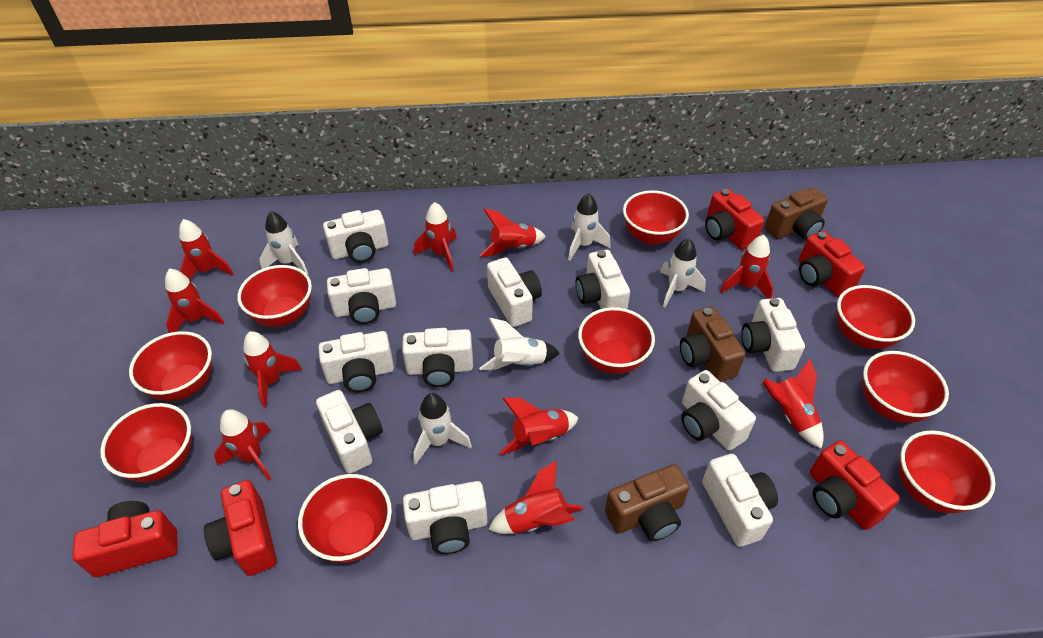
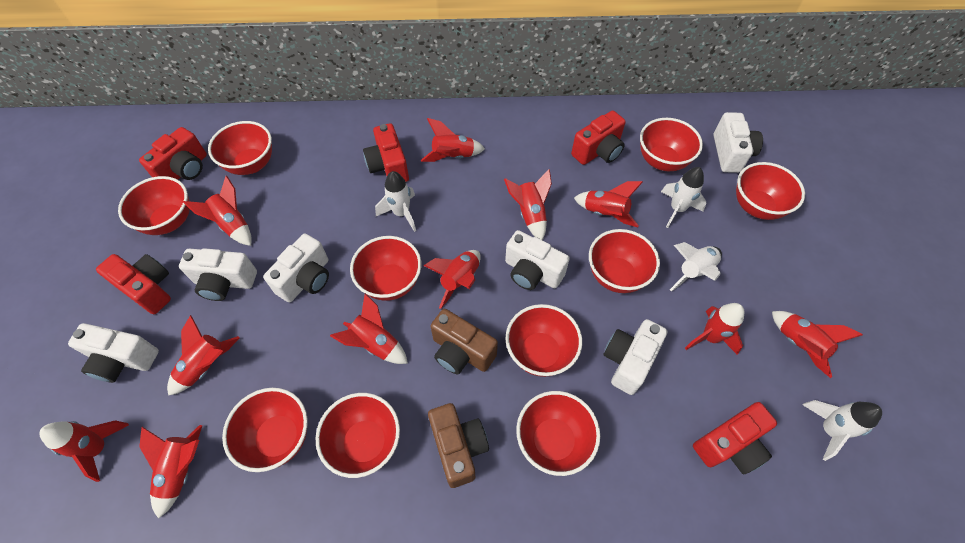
brown camera: 3 -> 2
red bowl: 9 -> 10
red rocket: 10 -> 11
white camera: 11 -> 6
white rocket: 5 -> 4

